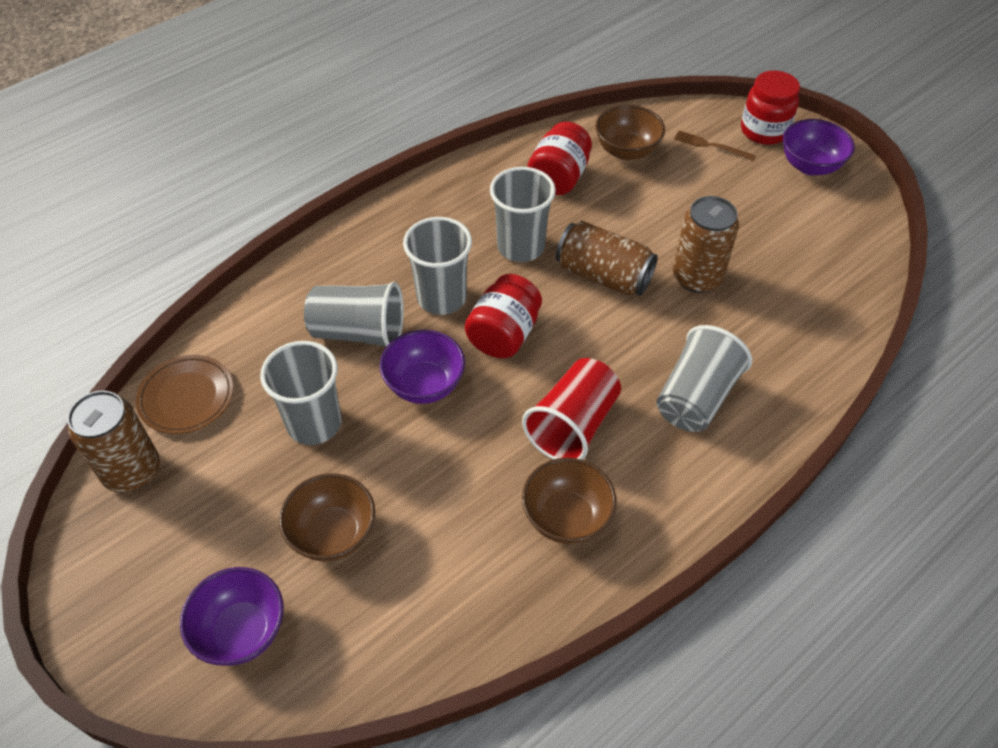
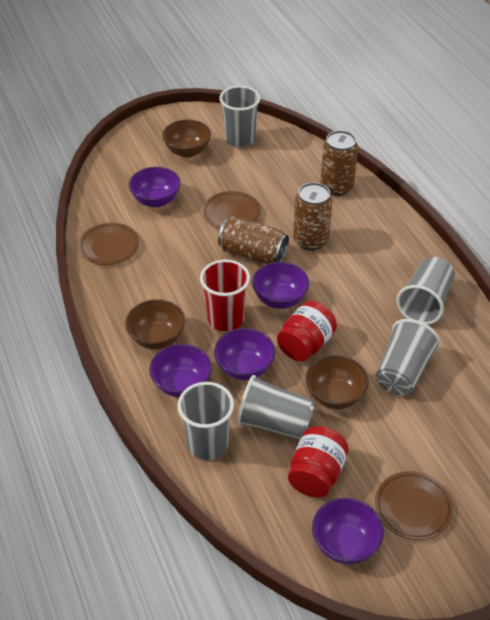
brown fork: 1 -> 0
brown plate: 1 -> 3
purple bowl: 3 -> 5
red jar: 3 -> 2

